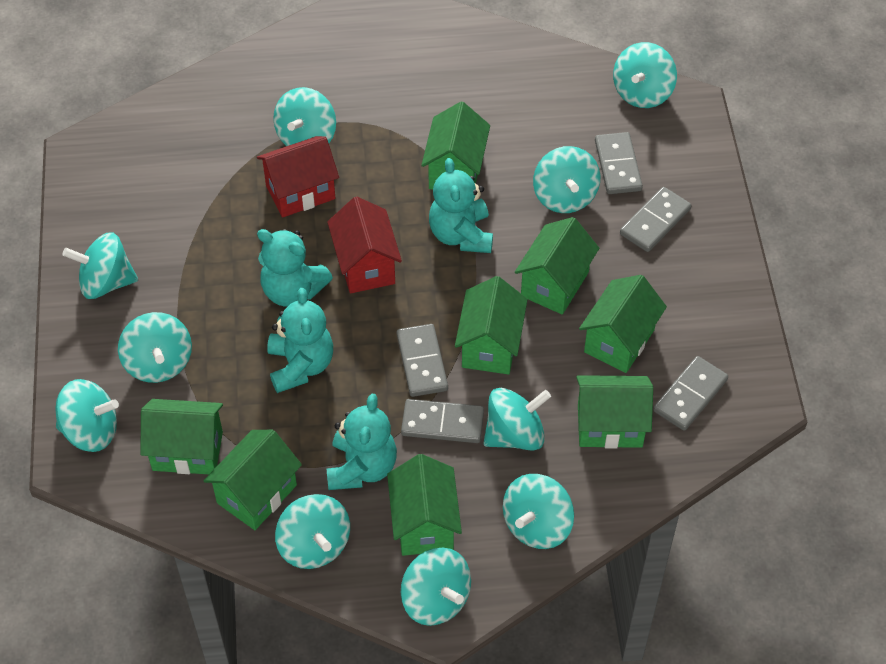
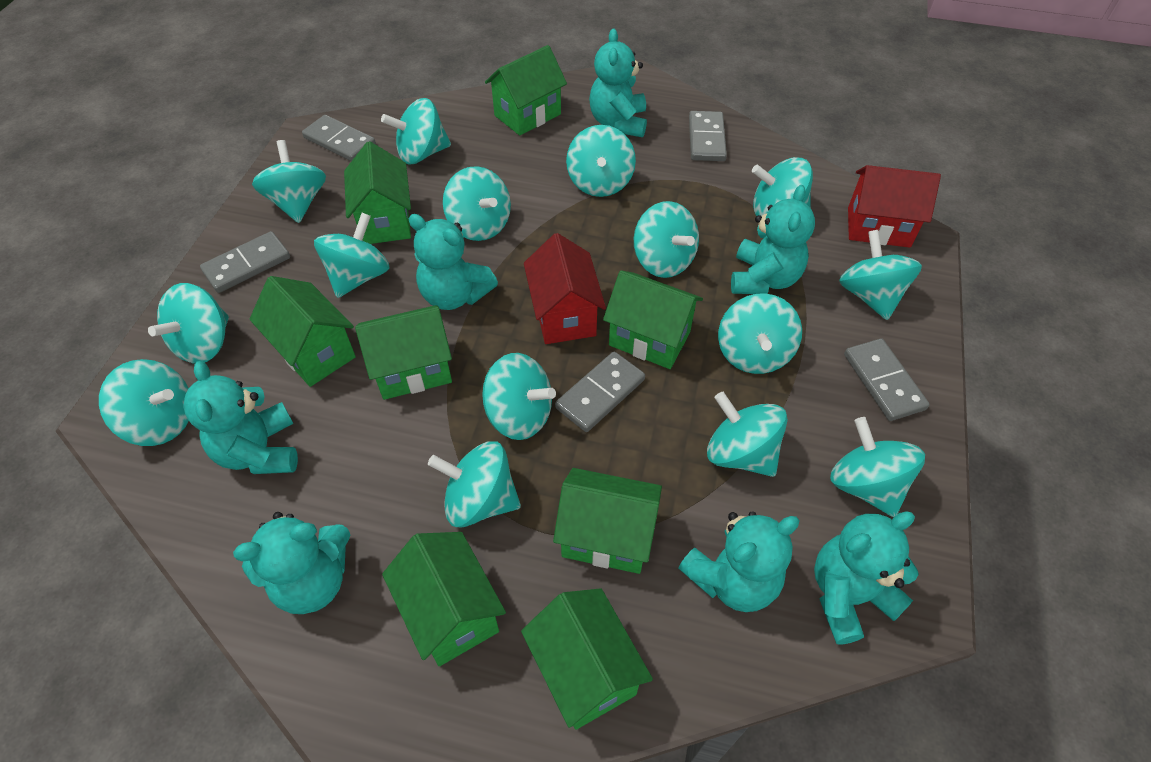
turquoise spinning top: 10 -> 15
turquoise teddy bear: 4 -> 7

